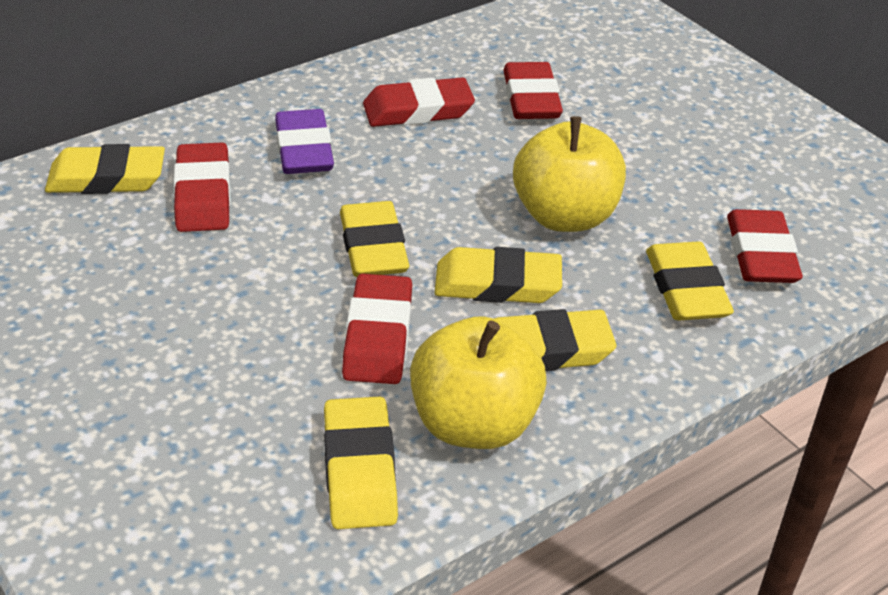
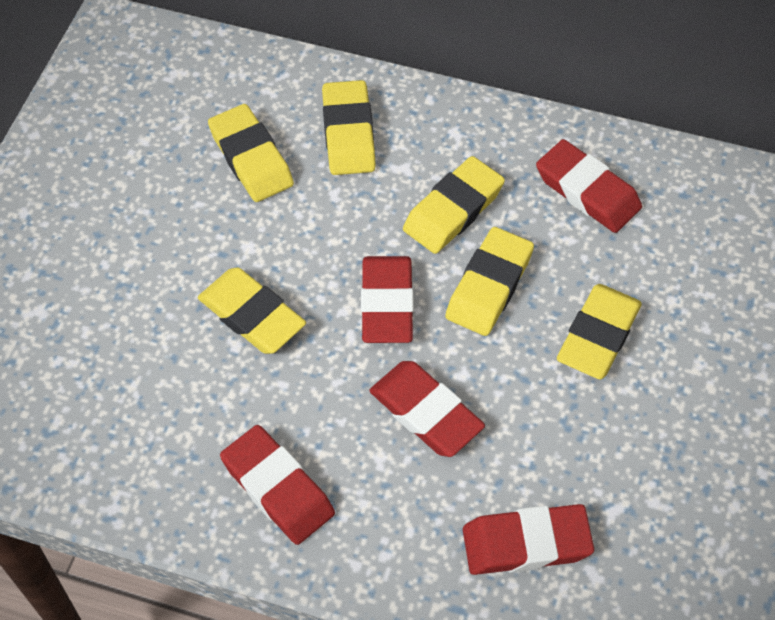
purple eraser: 1 -> 0
yellow apple: 2 -> 0

